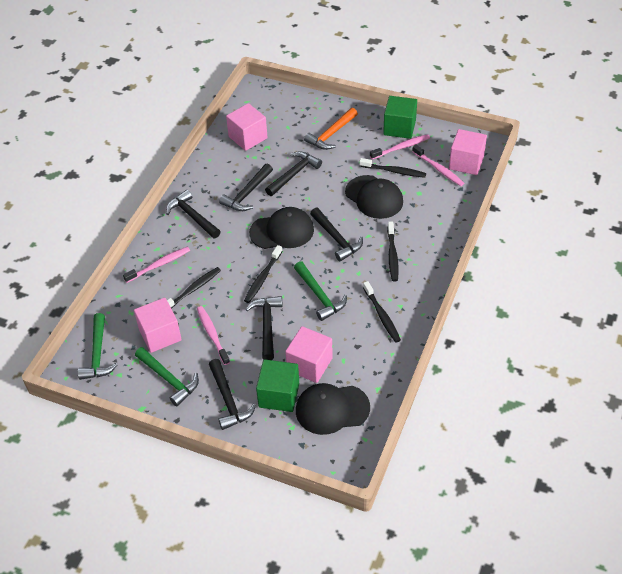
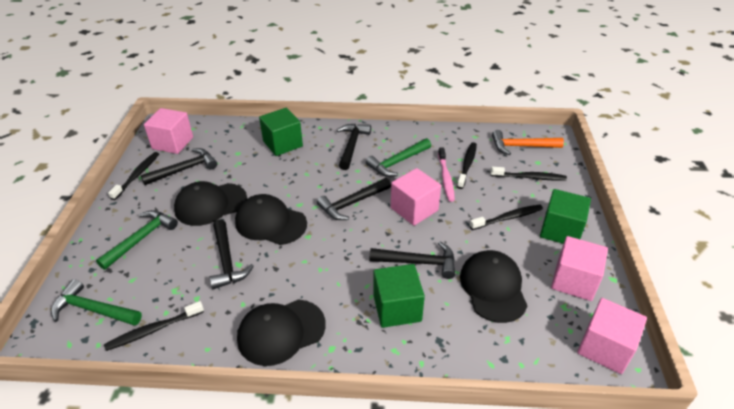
black cap: 3 -> 4
black hammer: 6 -> 5
green cube: 2 -> 3
pink toothbrush: 4 -> 1

